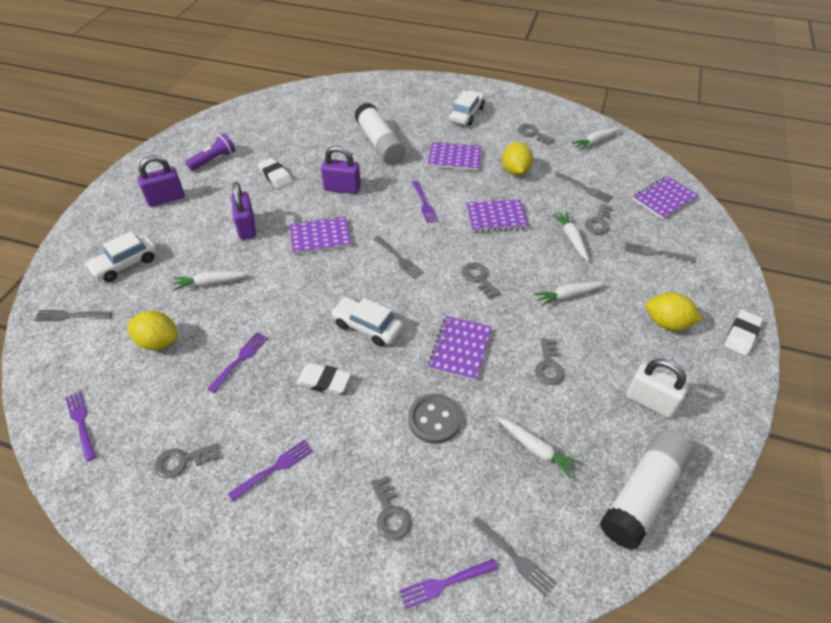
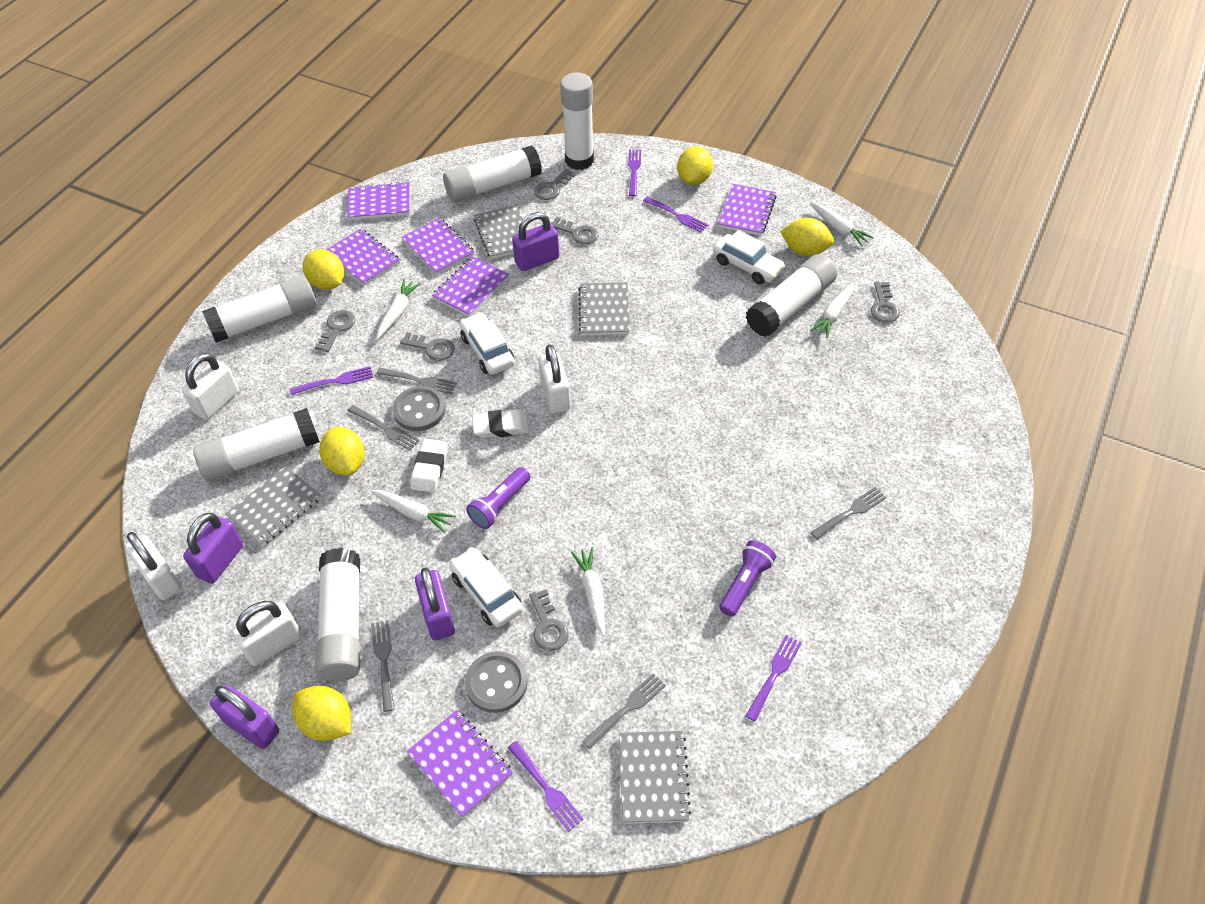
grey button: 1 -> 2
grey notebook: 0 -> 4
purple flashlight: 1 -> 2
purple notebook: 5 -> 6
purple padlock: 3 -> 4
white eraser: 3 -> 2
white glue stick: 2 -> 6
white padlock: 1 -> 4
yellow lemon: 3 -> 5

